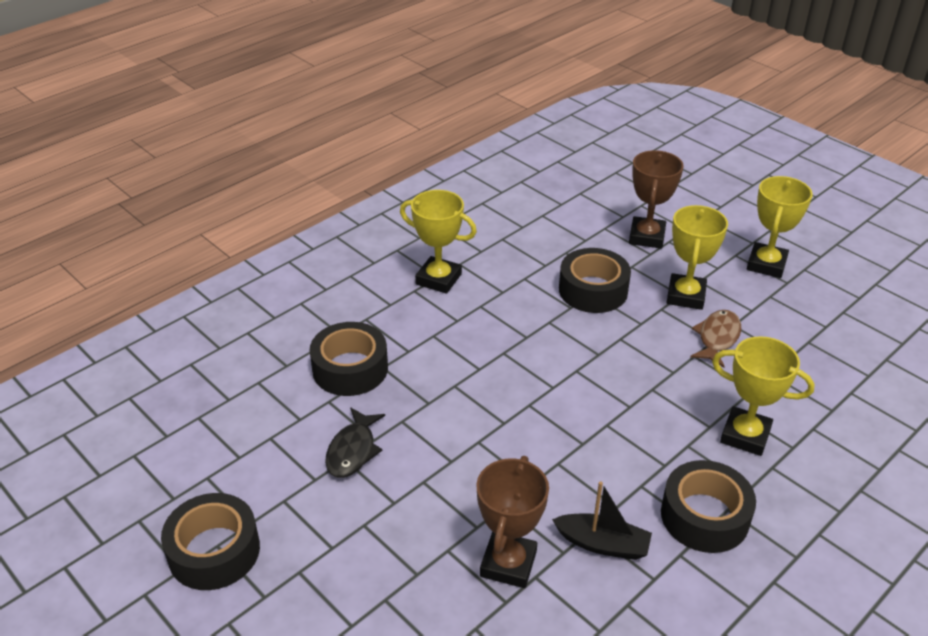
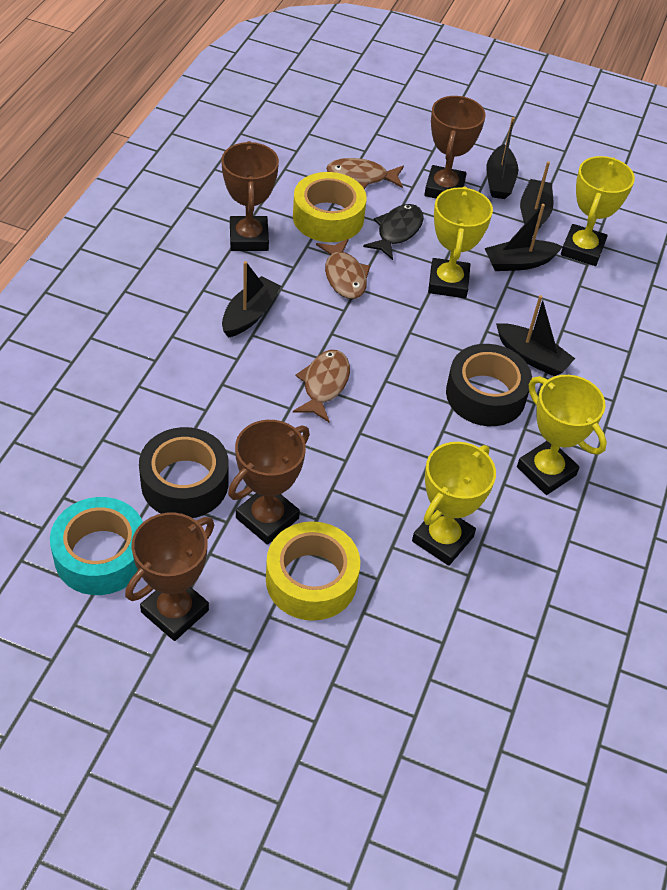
black boat: 1 -> 5
black tape: 4 -> 2
brown fish: 1 -> 3
brown trophy: 2 -> 4
turquoise tape: 0 -> 1
yellow tape: 0 -> 2

